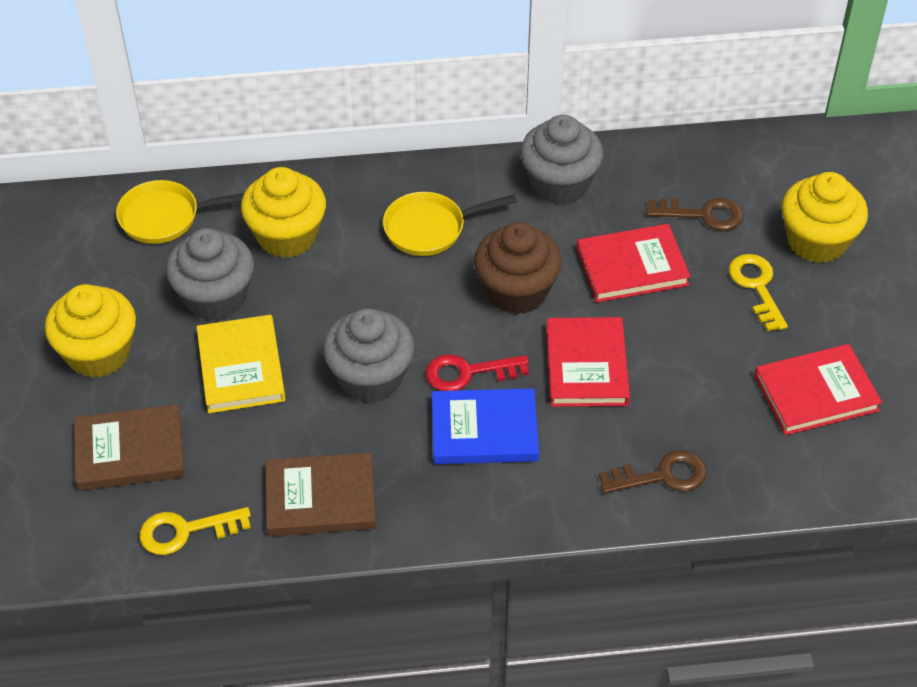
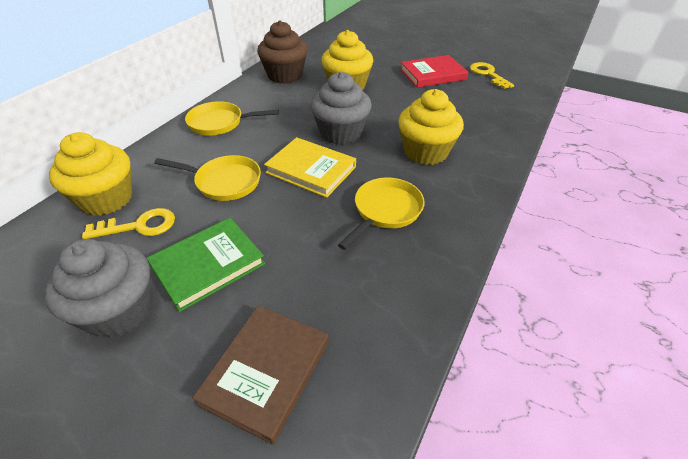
blue book: 1 -> 0
brown book: 2 -> 1
brown key: 2 -> 0
green book: 0 -> 1
grey cupcake: 3 -> 2
red book: 3 -> 1
red key: 1 -> 0
yellow pan: 2 -> 3

